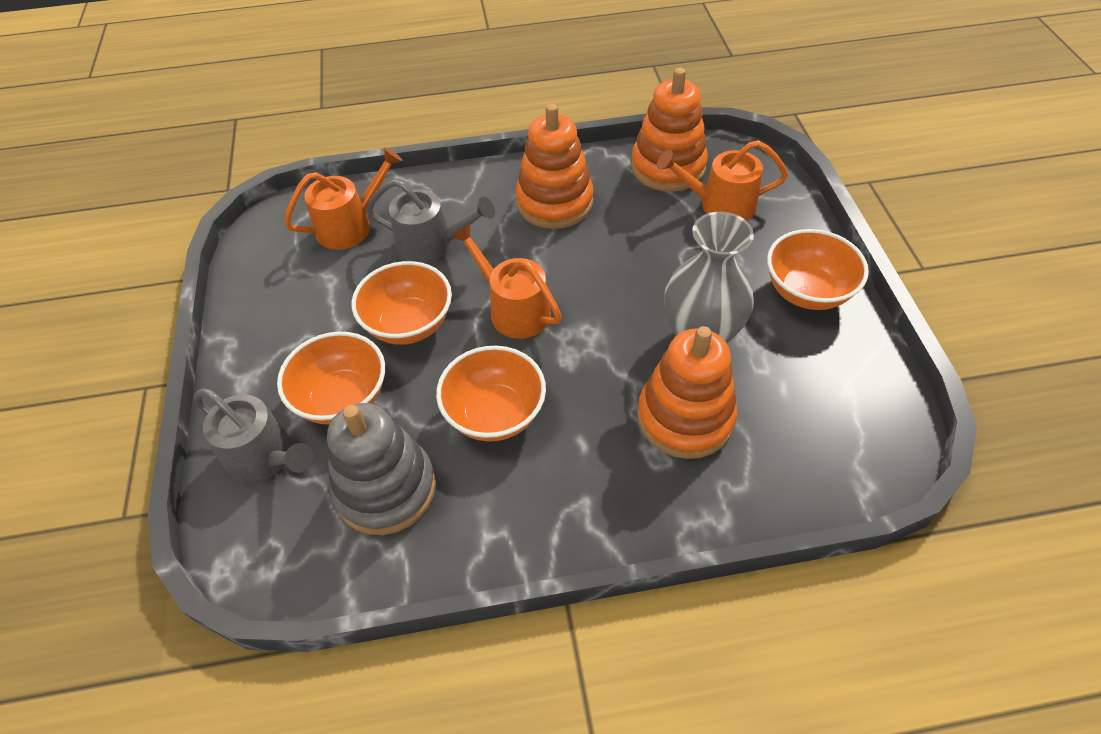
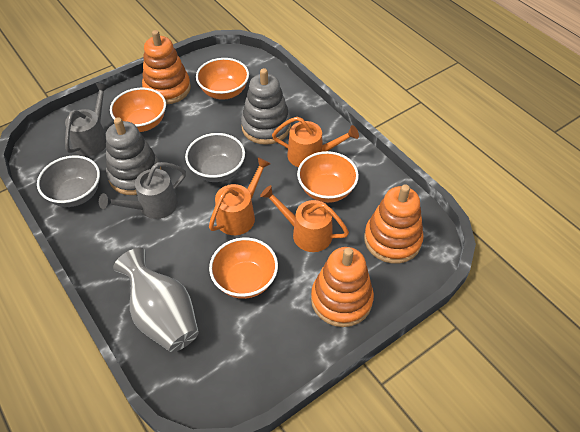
grey bowl: 0 -> 2
grey stacking toy: 1 -> 2

